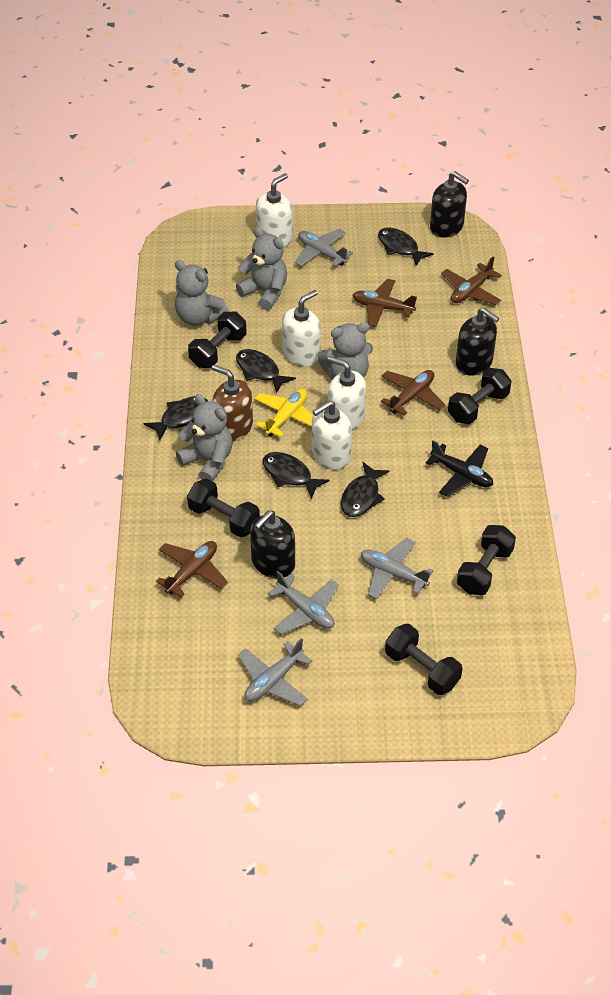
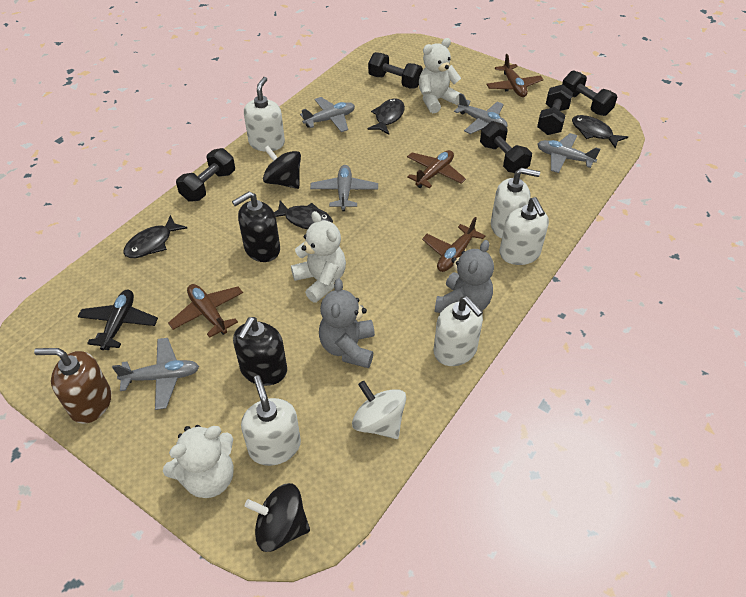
black fish: 5 -> 4
black soap dispenser: 3 -> 2
black spinning top: 0 -> 2
grey plane: 4 -> 5
grey teddy bear: 4 -> 2
white soap dispenser: 4 -> 5
white spinning top: 0 -> 1
white teddy bear: 0 -> 3
yellow plane: 1 -> 0

